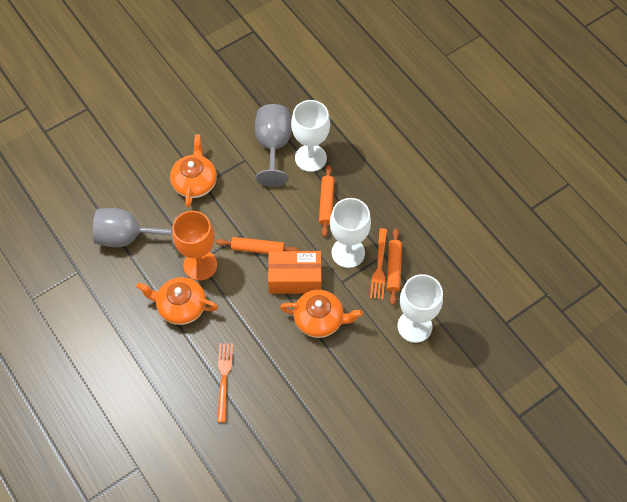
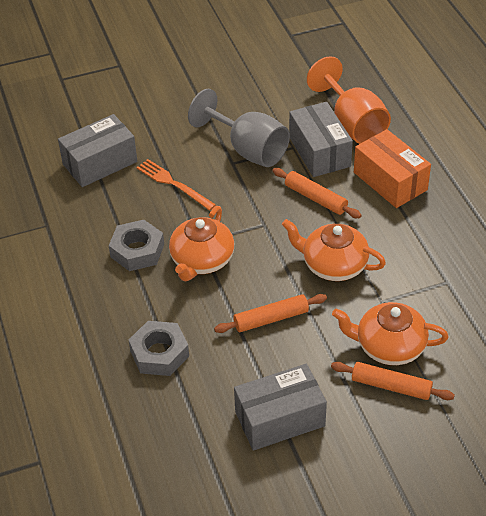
grey box: 0 -> 3
grey goblet: 2 -> 1
grey nut: 0 -> 2
orange fork: 2 -> 1
white goblet: 3 -> 0

